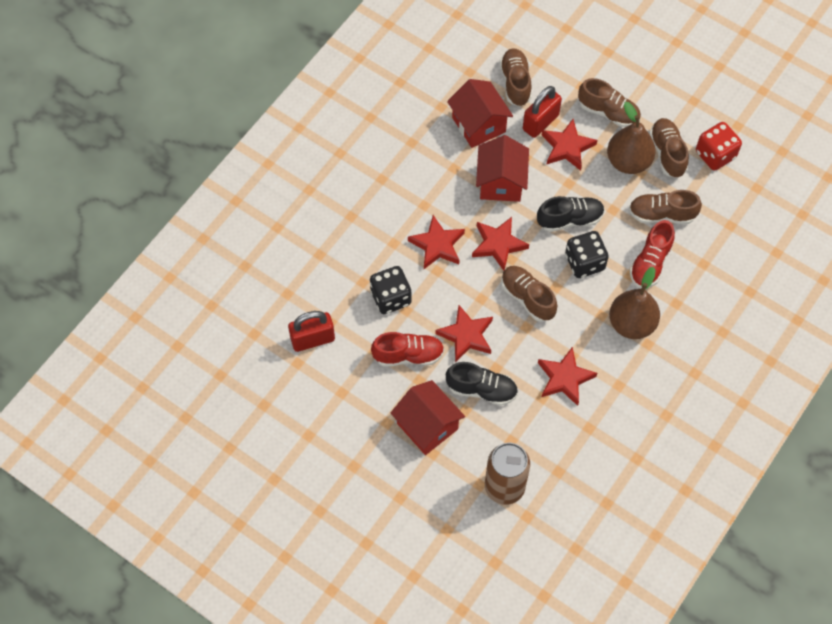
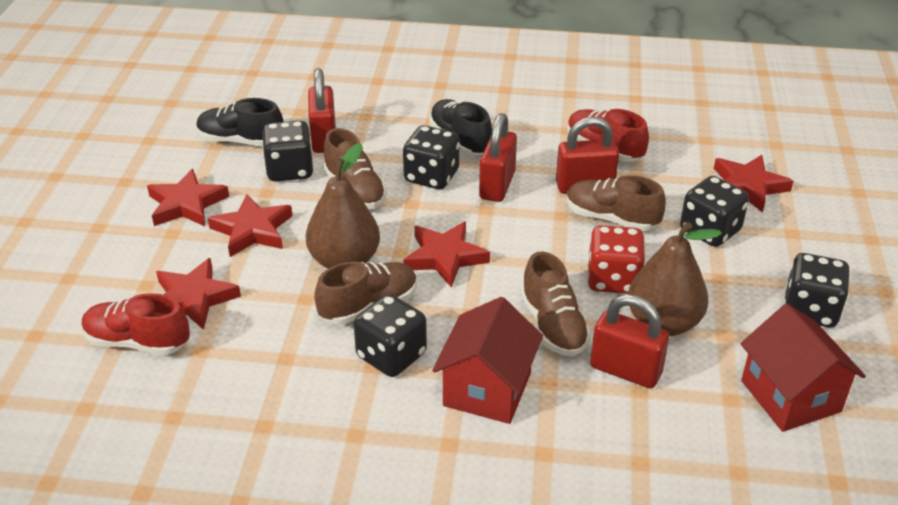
black dice: 2 -> 5
brown can: 1 -> 0
brown shoe: 5 -> 4
red house: 3 -> 2
red padlock: 2 -> 4

